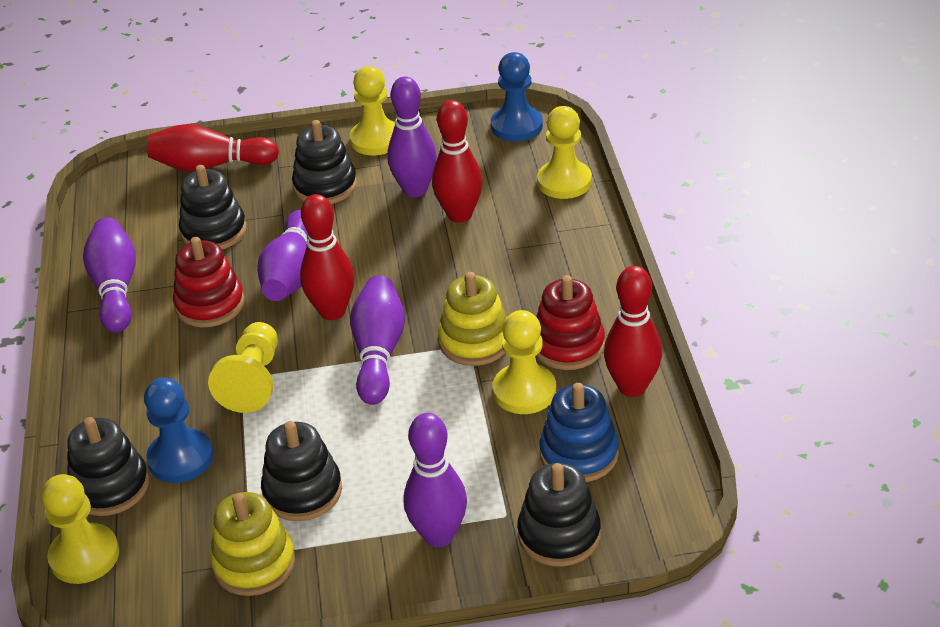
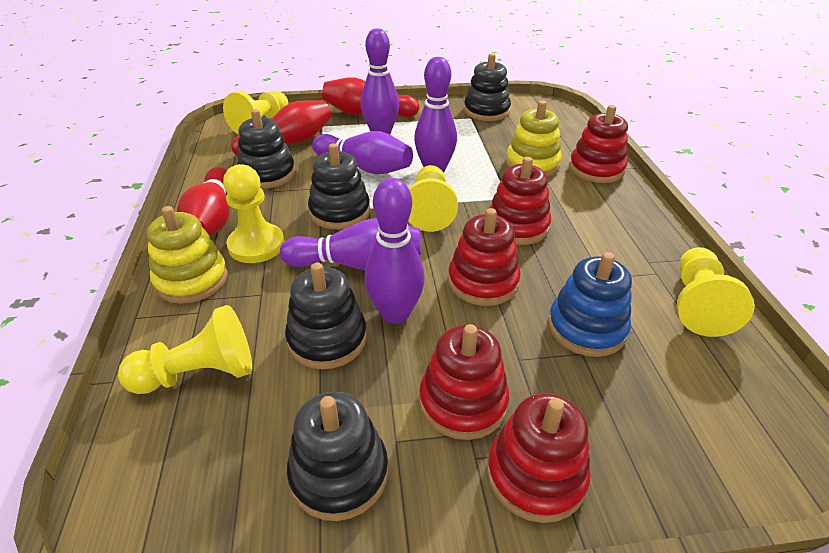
blue pawn: 2 -> 0
red bowling pin: 4 -> 3
red stacking toy: 2 -> 5

